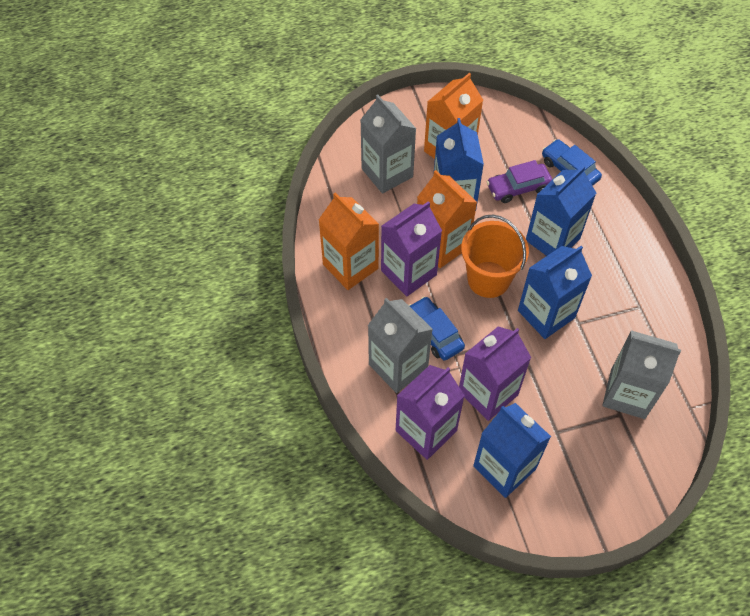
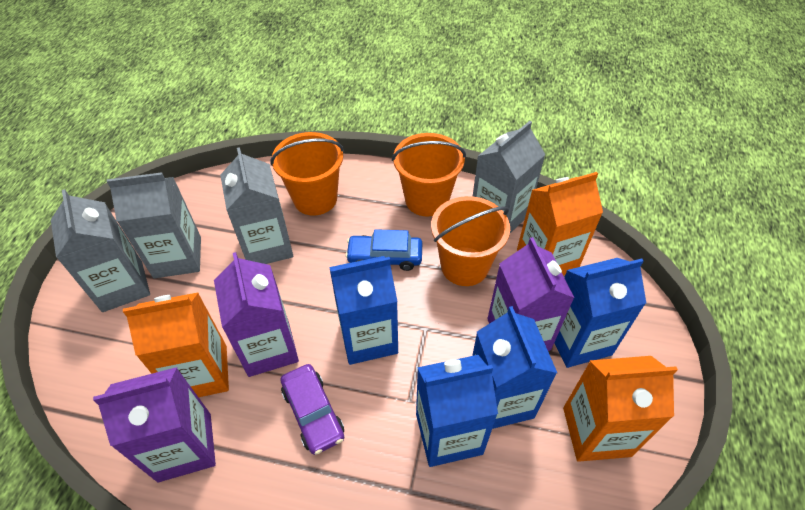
blue car: 2 -> 1
grey carton: 3 -> 4
orange bucket: 1 -> 3

